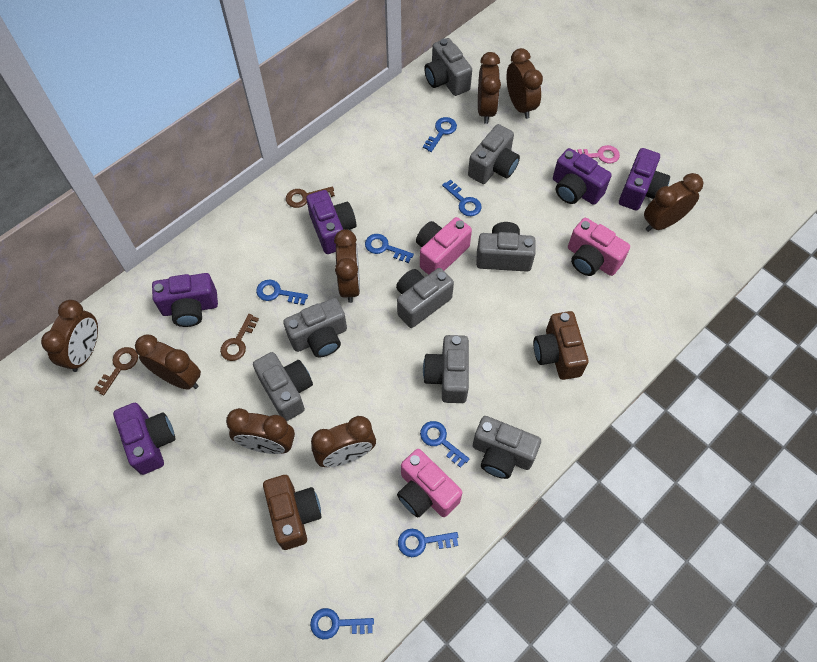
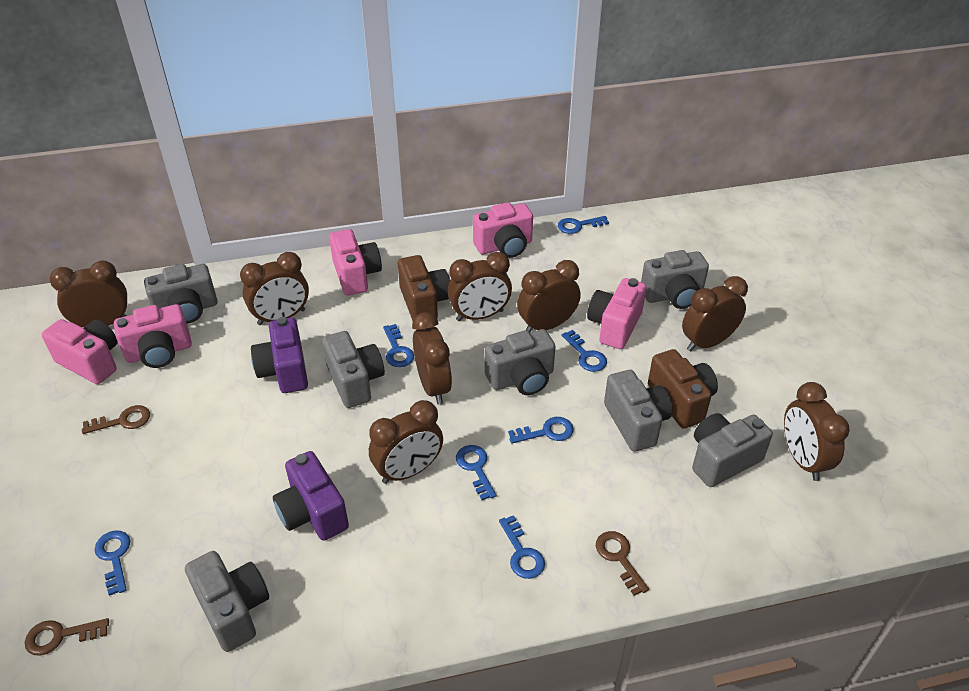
grey camera: 8 -> 7
pink camera: 3 -> 5
pink key: 1 -> 0
purple camera: 5 -> 2

